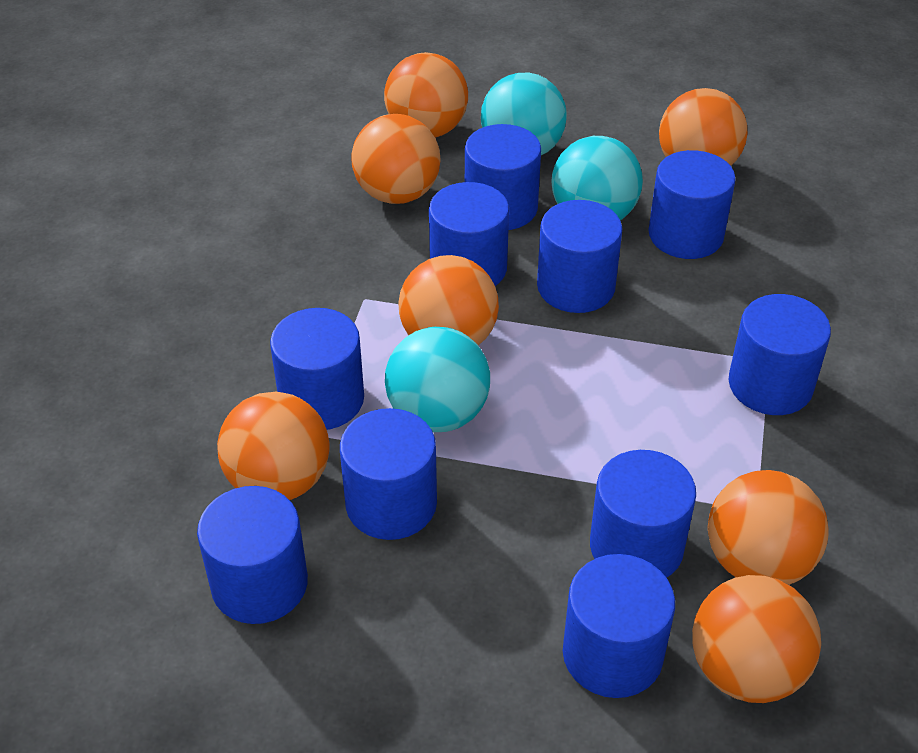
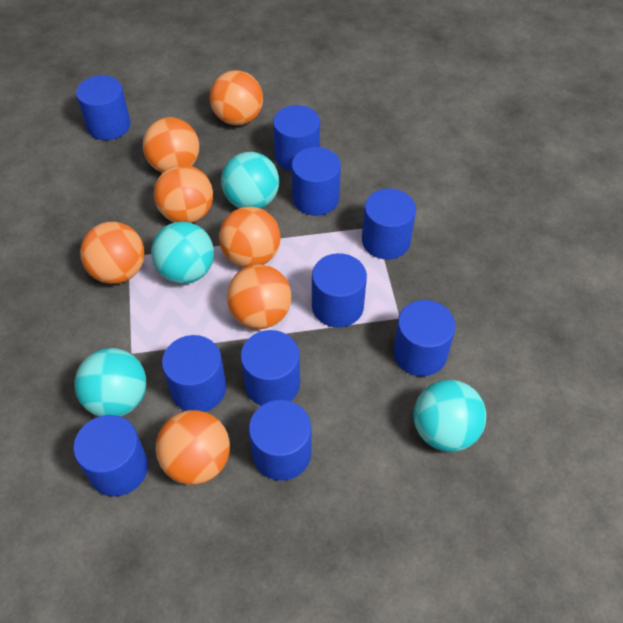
turquoise ball: 3 -> 4

